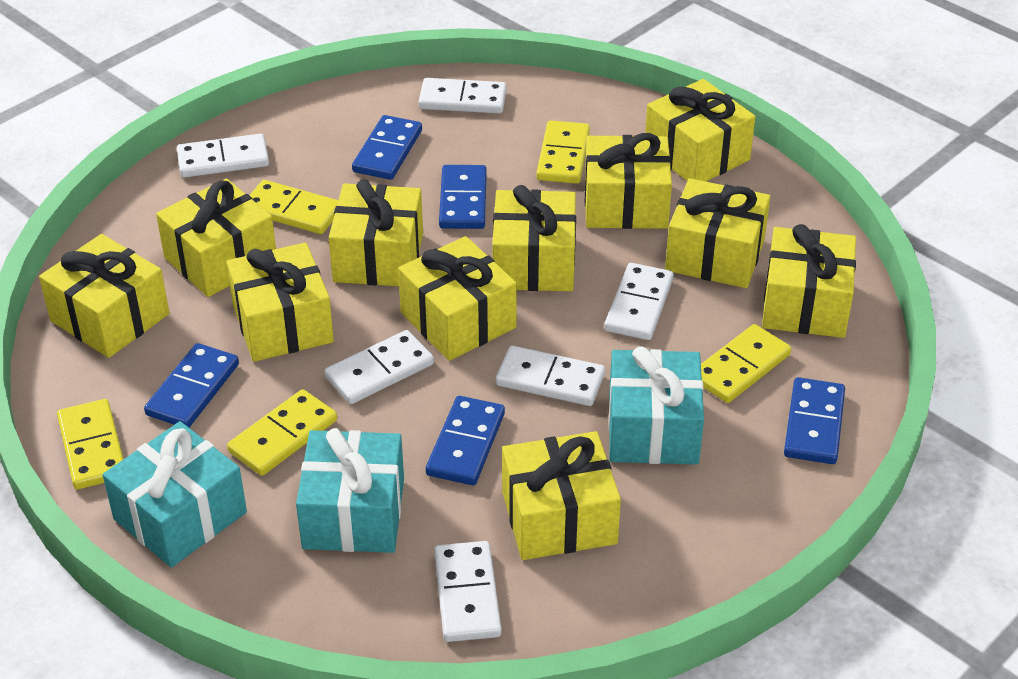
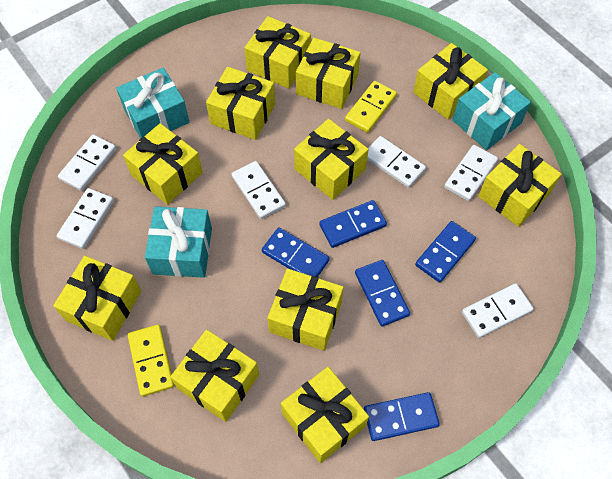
yellow domino: 5 -> 2

